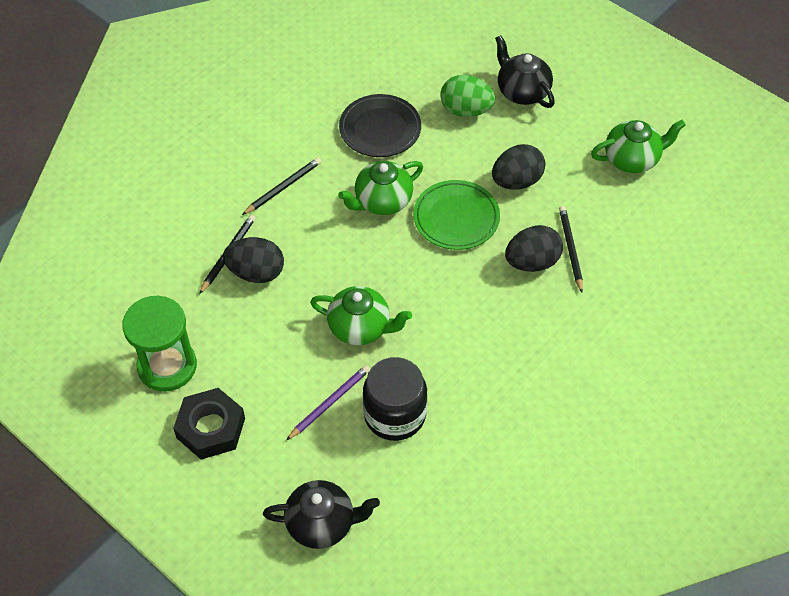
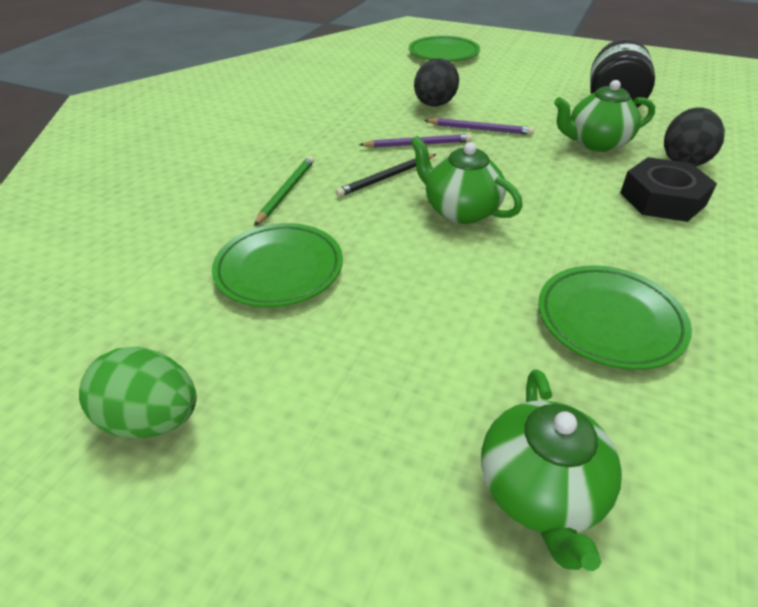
black egg: 3 -> 2
black pencil: 3 -> 1
black plate: 1 -> 0
black teapot: 2 -> 0
green hourglass: 1 -> 0
green pencil: 0 -> 1
green plate: 1 -> 3
purple pencil: 1 -> 2

